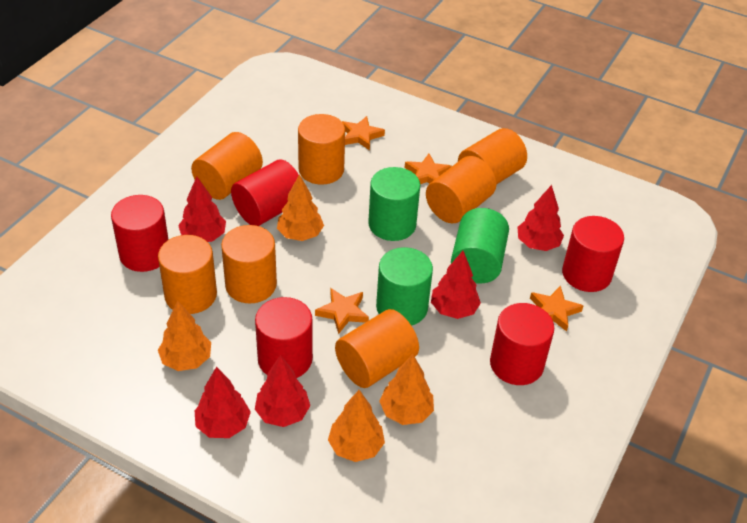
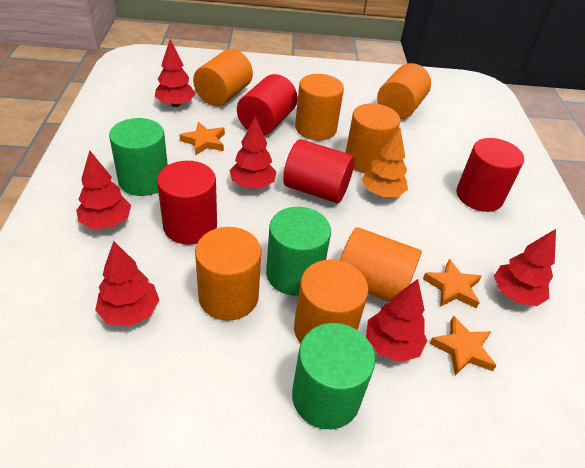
orange star: 4 -> 3
orange tree: 4 -> 1
red cylinder: 5 -> 4
red tree: 5 -> 6

